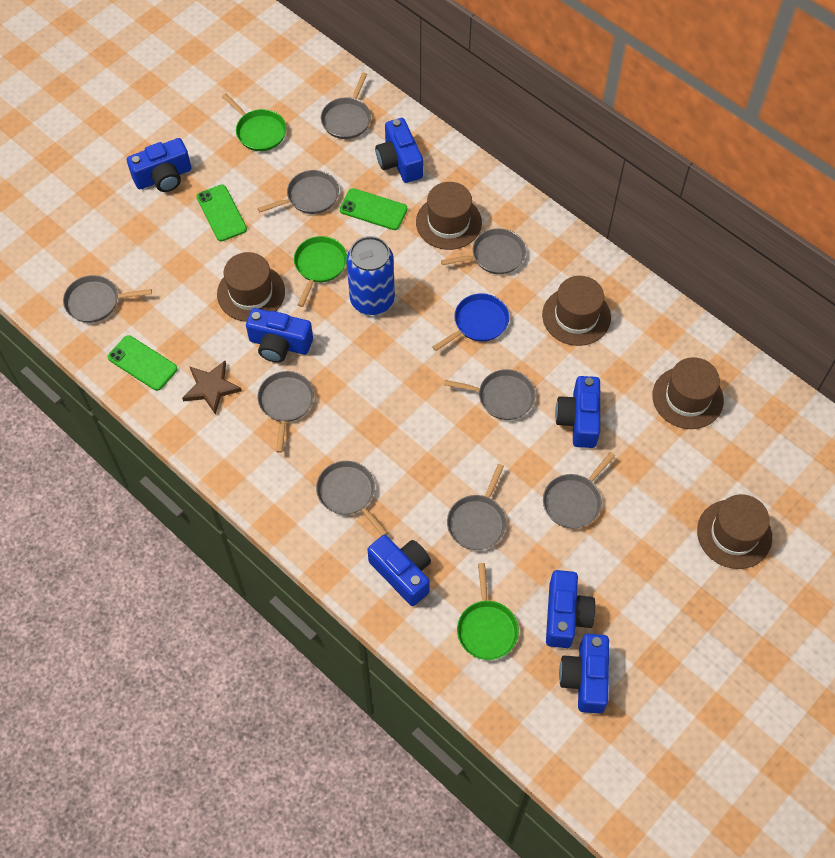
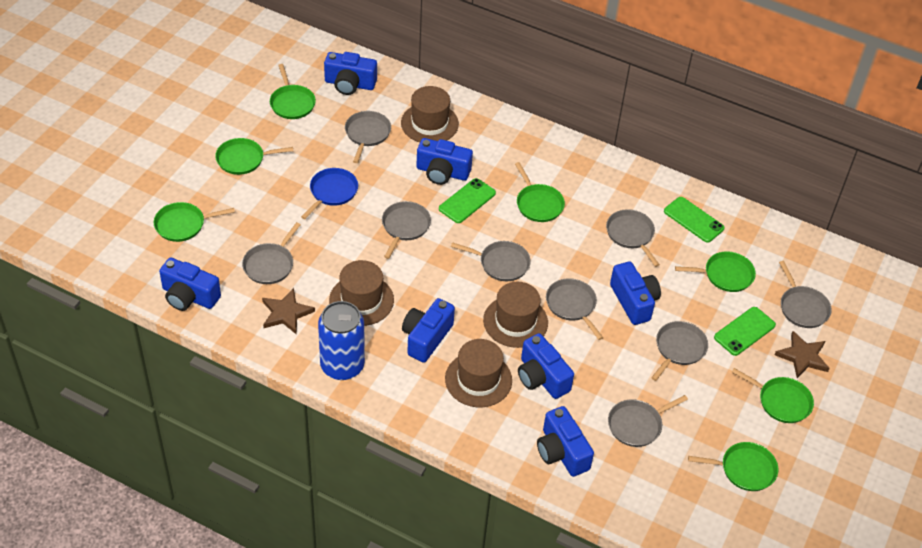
brown hat: 5 -> 4
brown star: 1 -> 2
green pan: 3 -> 7

